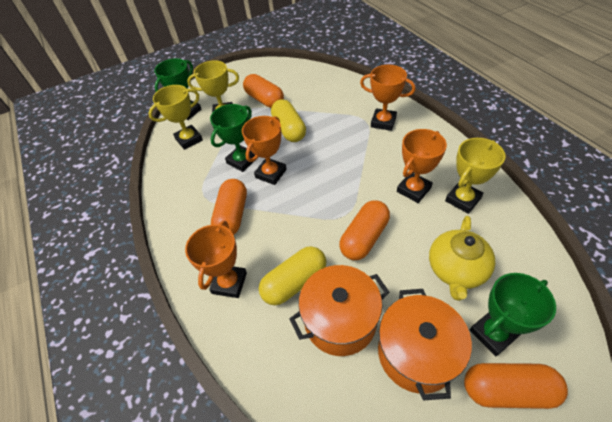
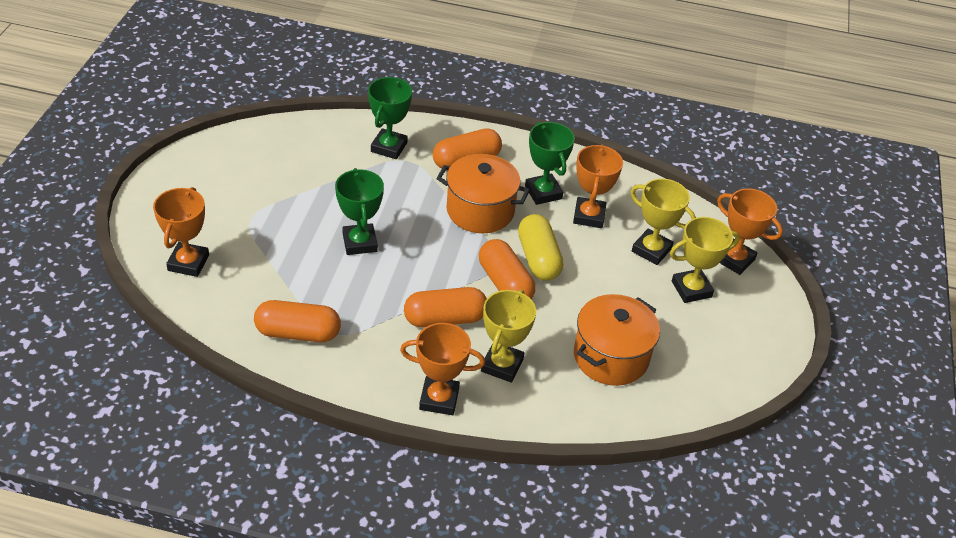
yellow capsule: 2 -> 1
yellow teapot: 1 -> 0

